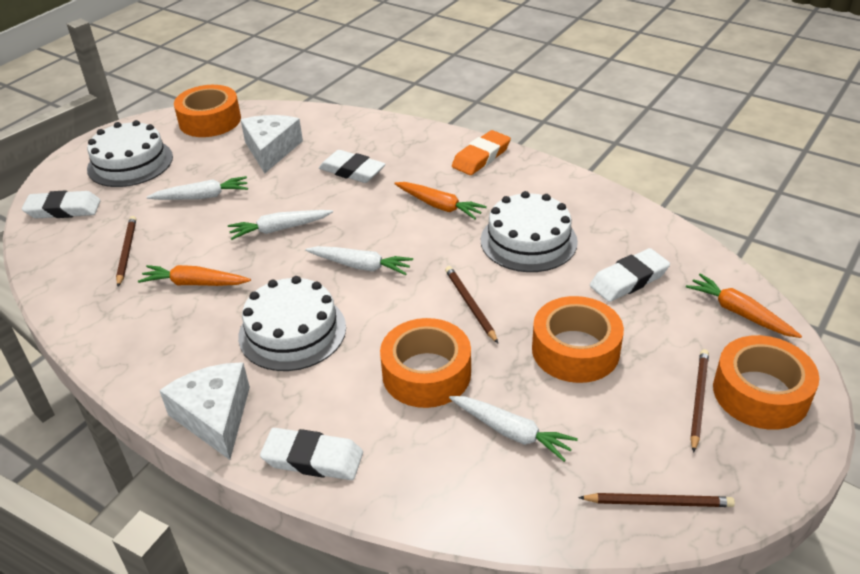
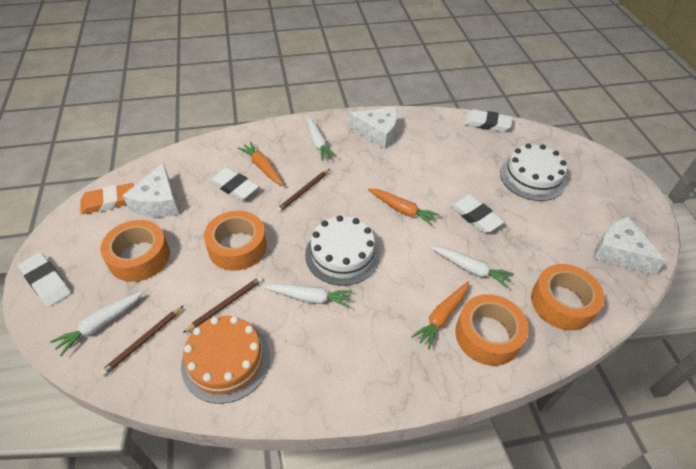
brown pencil: 4 -> 3
orange cake: 0 -> 1
white cake: 3 -> 2
white cheese: 2 -> 3

